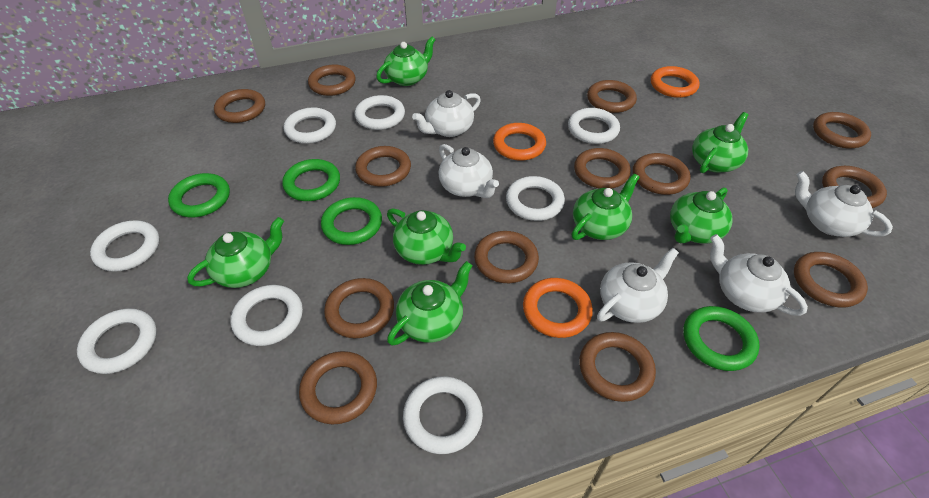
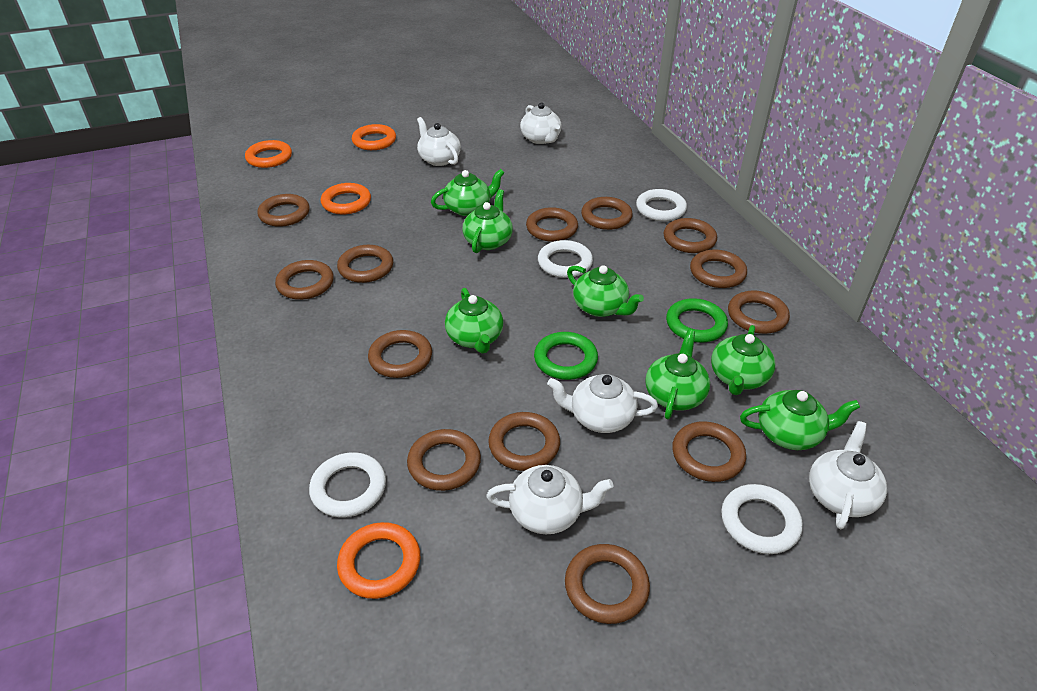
green ring: 4 -> 2
orange ring: 3 -> 4
white ring: 8 -> 4

